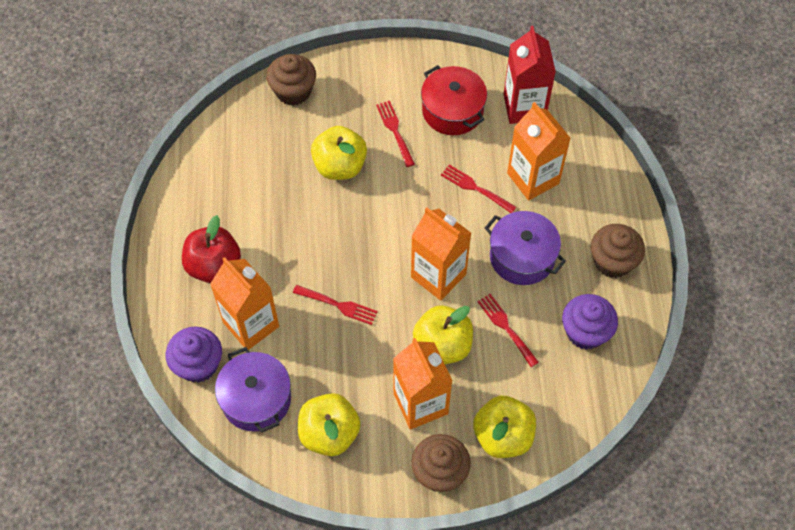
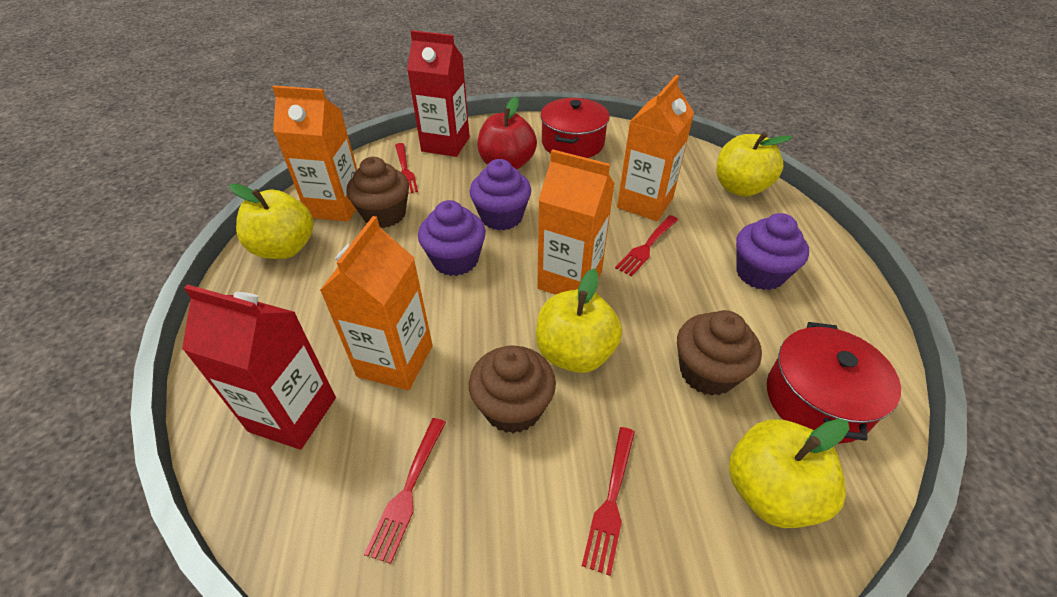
purple cupcake: 2 -> 3
purple pot: 2 -> 0
red carton: 1 -> 2
red pot: 1 -> 2

